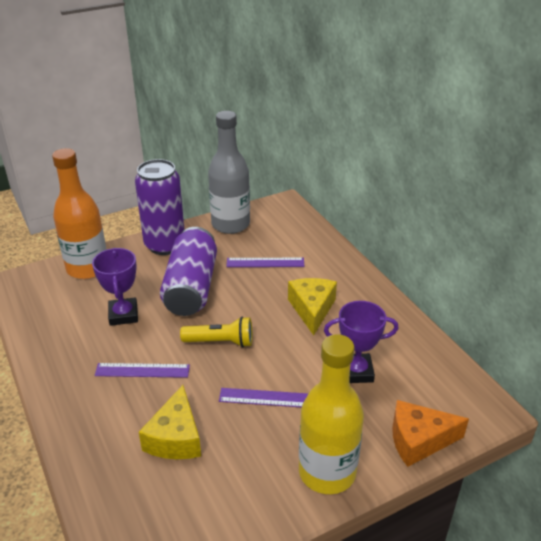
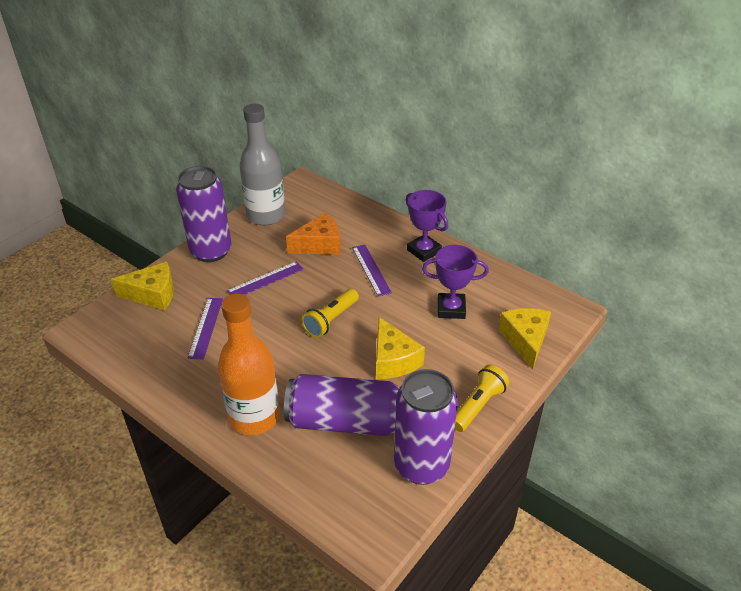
purple can: 2 -> 3
yellow bottle: 1 -> 0
yellow cheese: 2 -> 3
yellow flashlight: 1 -> 2

